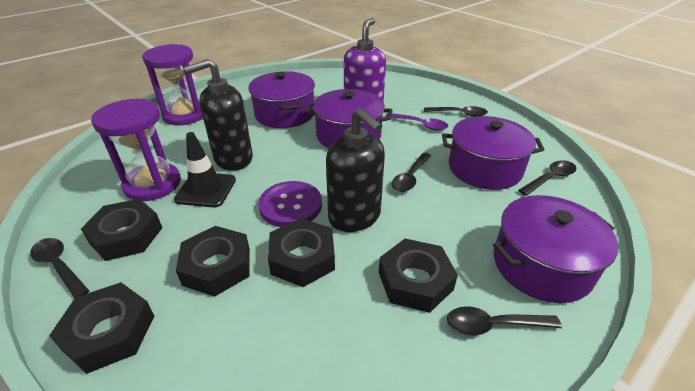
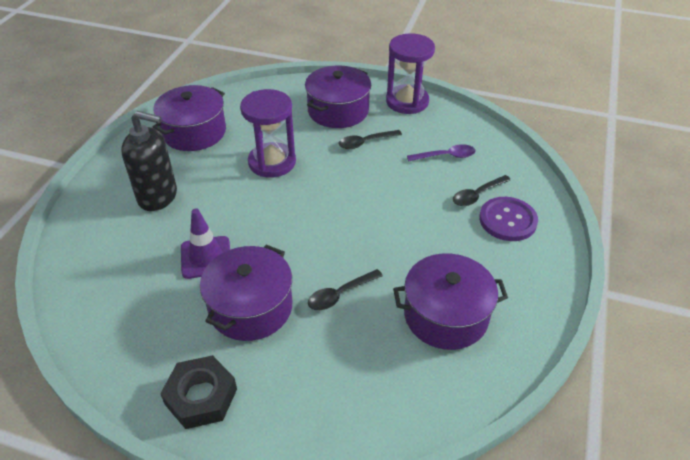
black nut: 5 -> 1
black soap dispenser: 2 -> 1
black spoon: 5 -> 3
black traffic cone: 1 -> 0
purple soap dispenser: 1 -> 0
purple traffic cone: 0 -> 1

